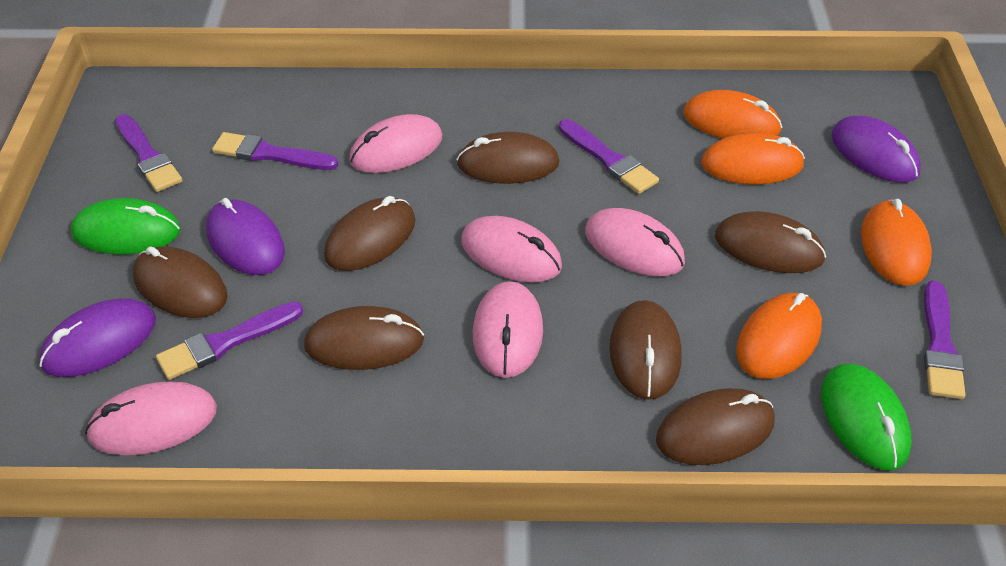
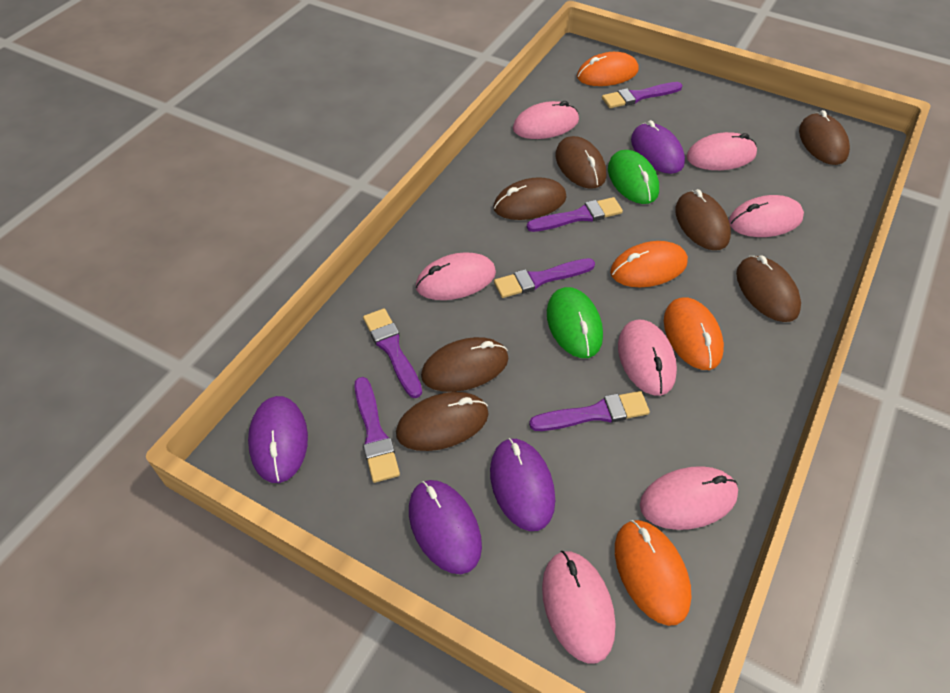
pink mouse: 5 -> 7
purple brush: 5 -> 6
purple mouse: 3 -> 4

